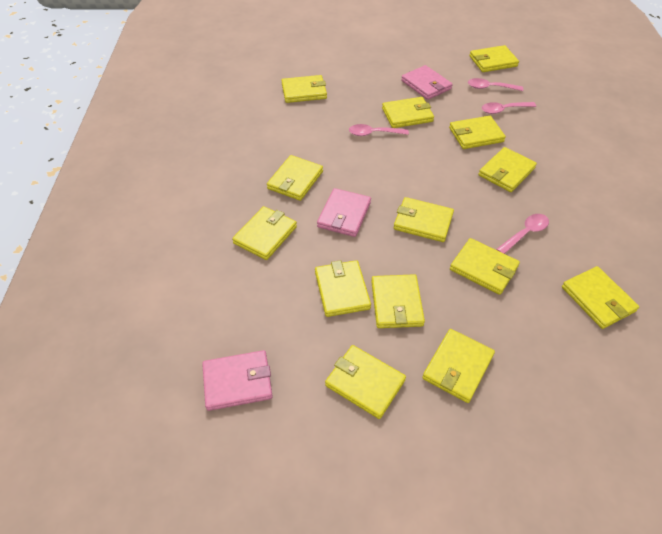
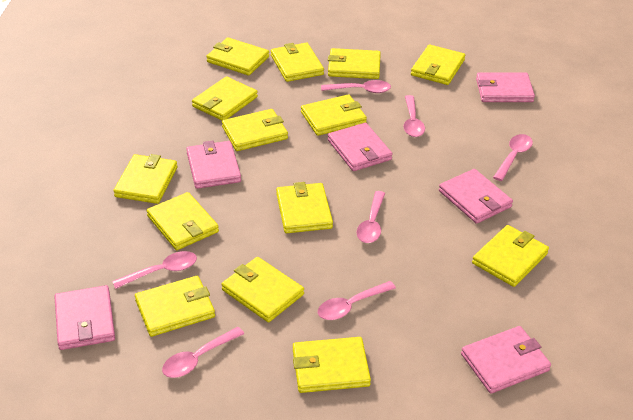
pink spoon: 4 -> 7
pink wallet: 3 -> 6

